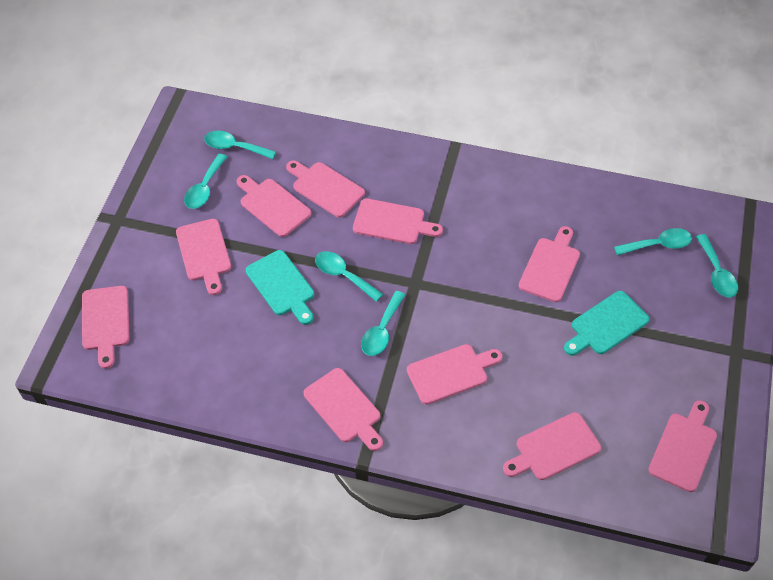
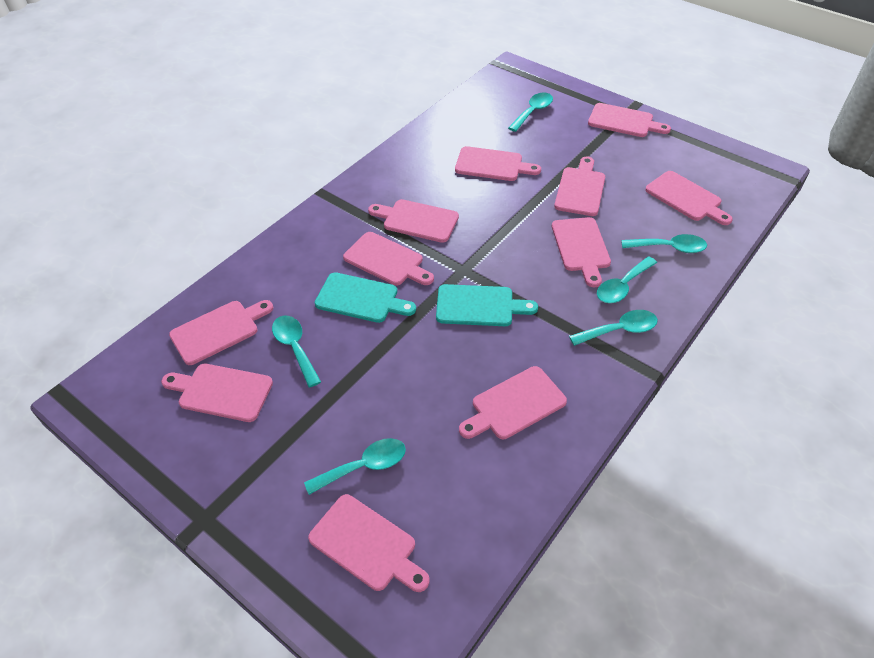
pink cutting board: 10 -> 11

